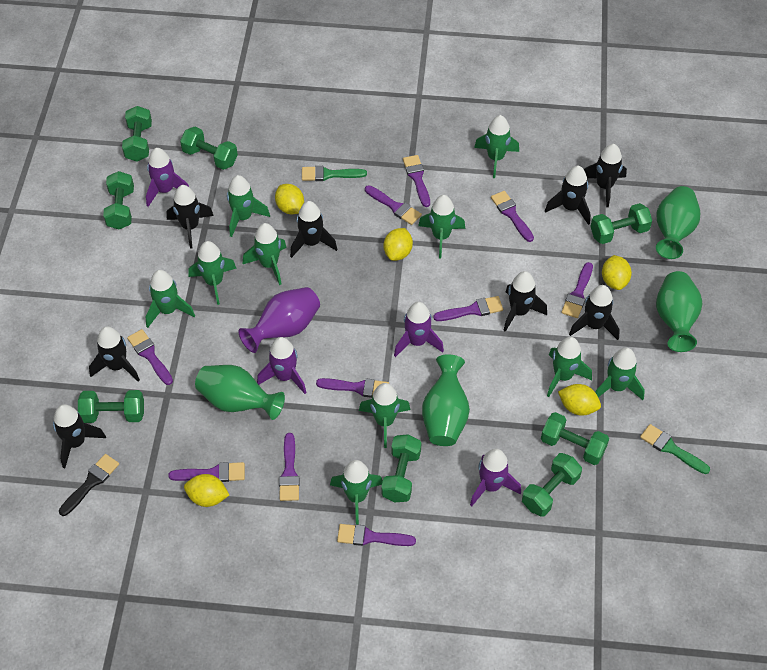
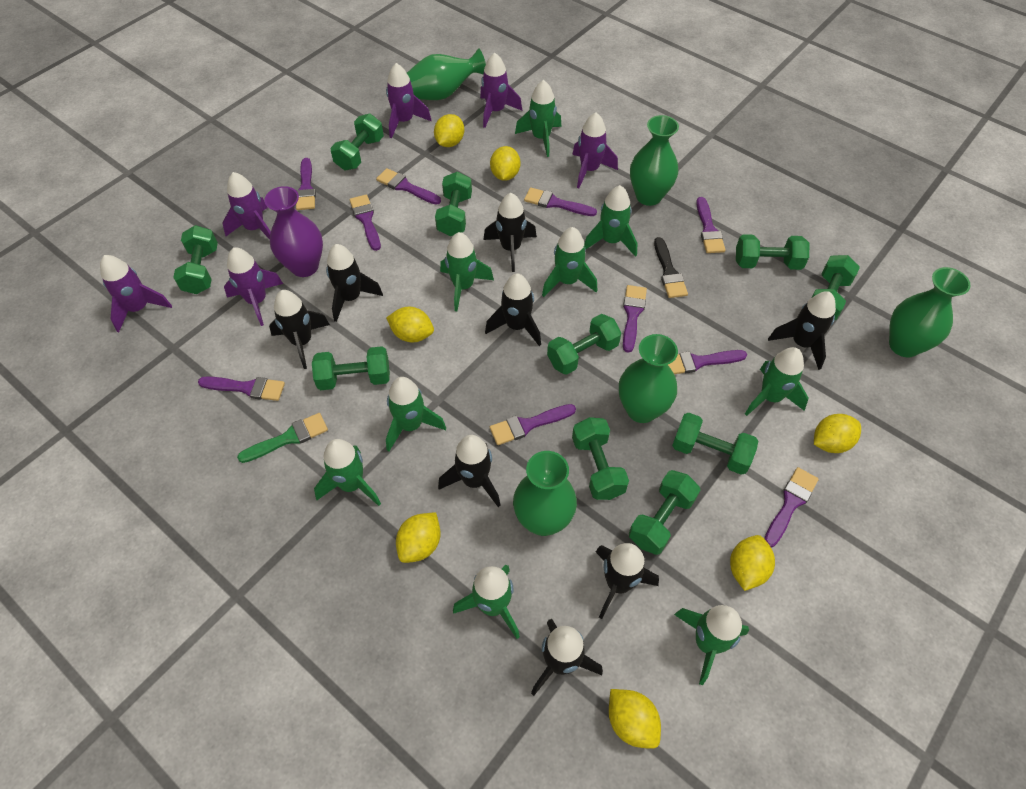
green brush: 2 -> 1
green dumbbell: 8 -> 10
green rocket: 10 -> 9
green vase: 4 -> 5
purple rocket: 4 -> 6
yellow lemon: 5 -> 7

